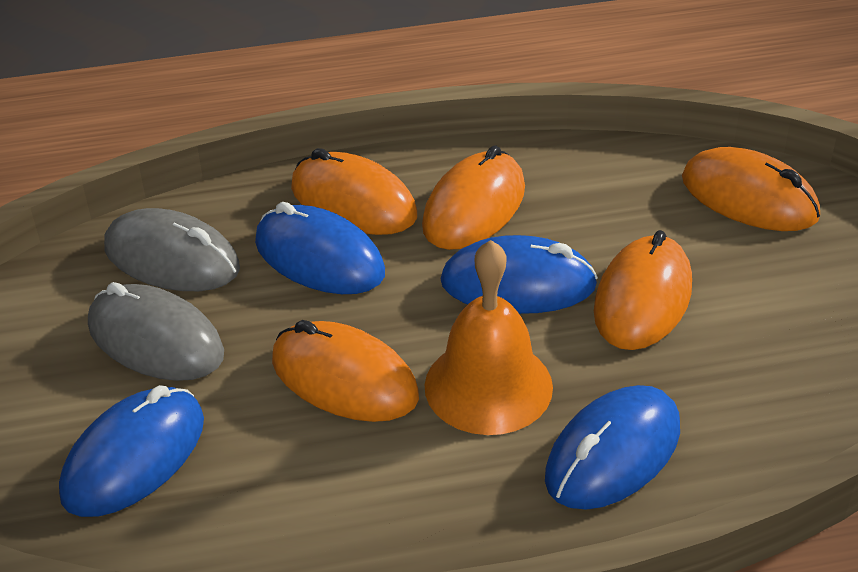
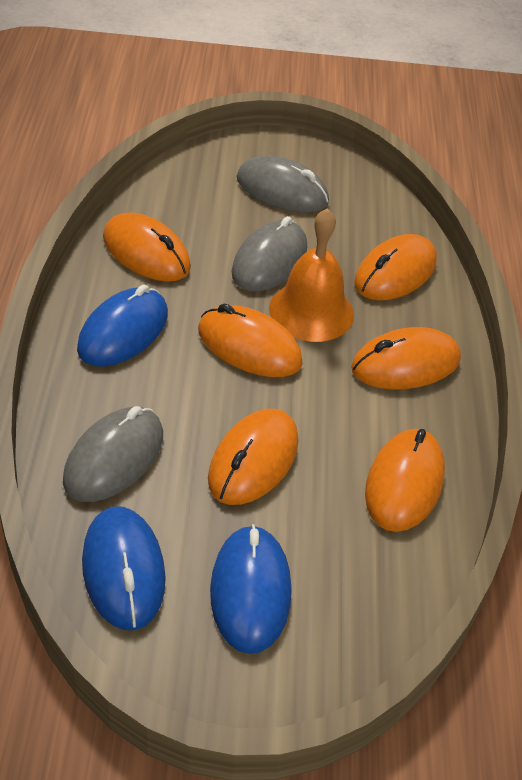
blue mouse: 4 -> 3
grey mouse: 2 -> 3
orange mouse: 5 -> 6

